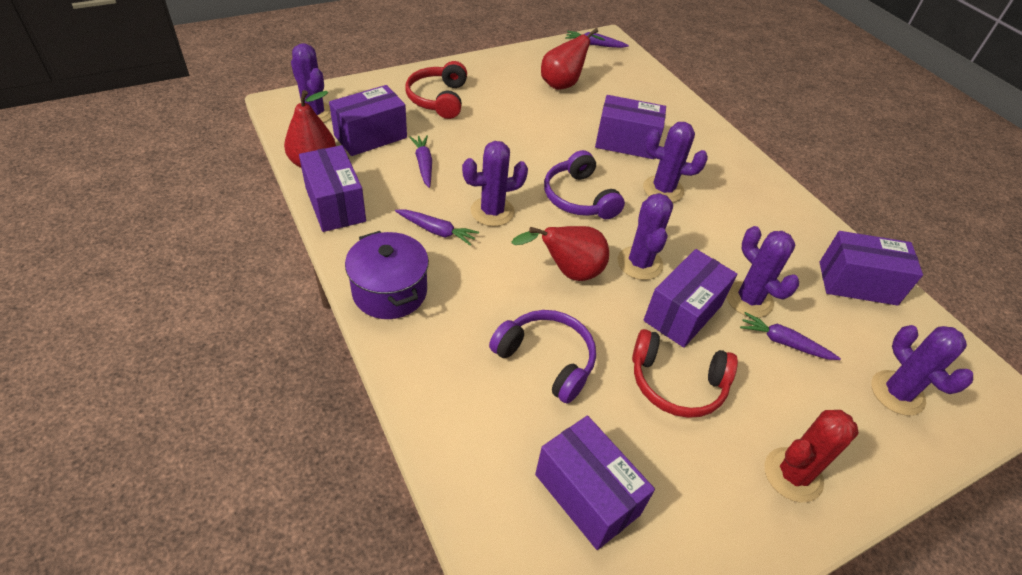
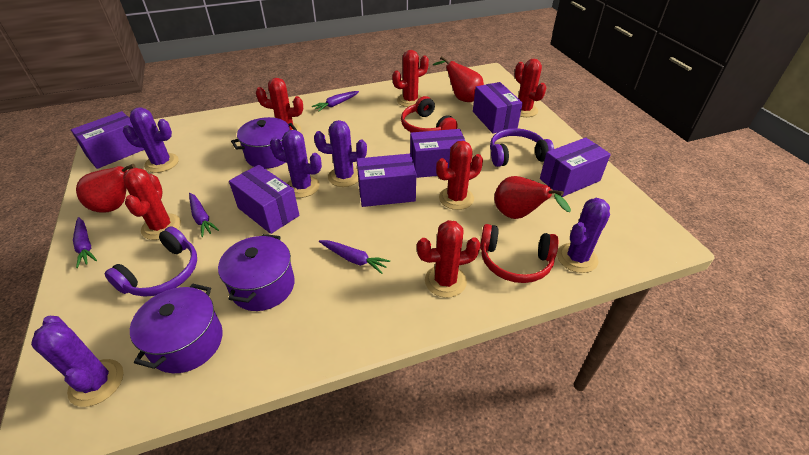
purple cactus: 6 -> 5
purple pot: 1 -> 3
red cactus: 1 -> 6

